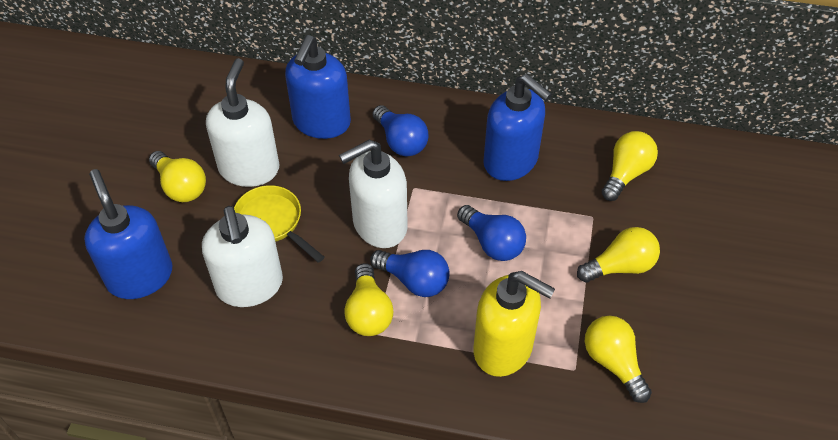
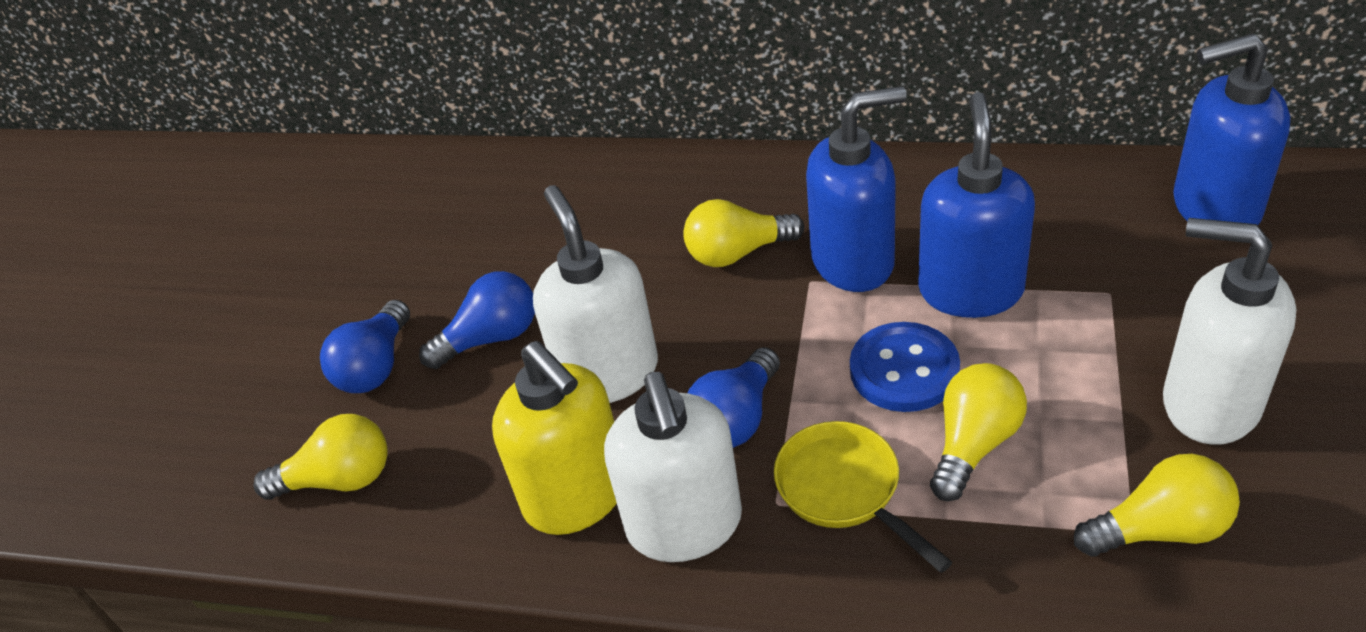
blue button: 0 -> 1
yellow light bulb: 5 -> 4

